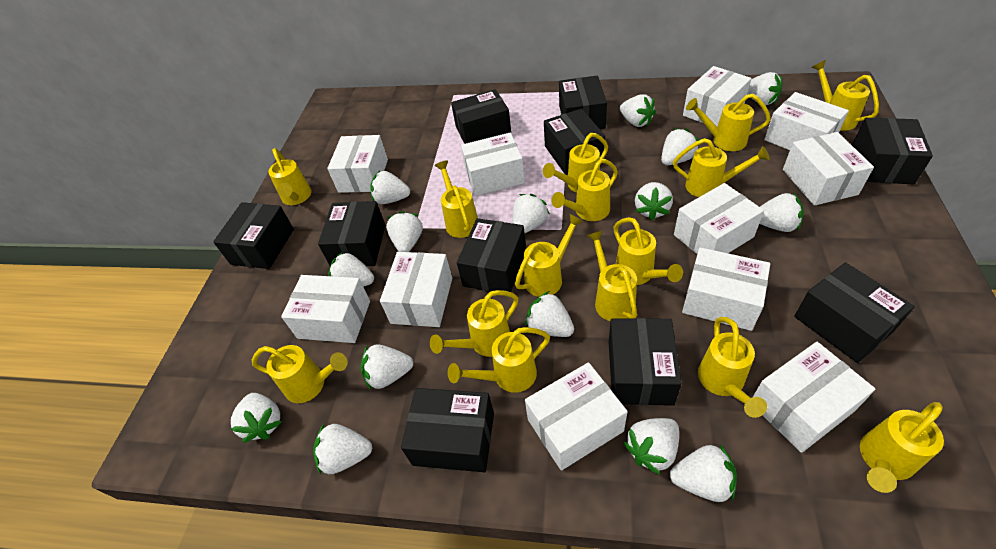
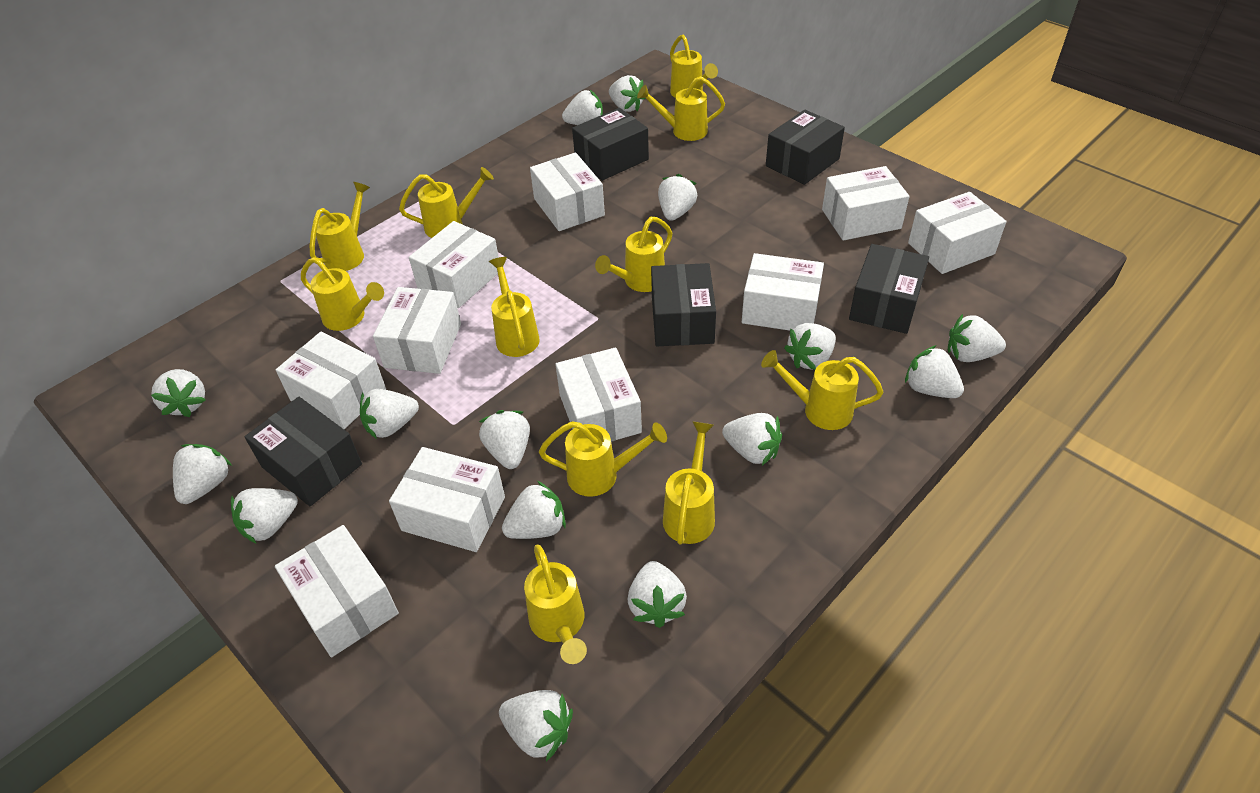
black box: 10 -> 5
white box: 11 -> 10
yellow watering can: 15 -> 11

